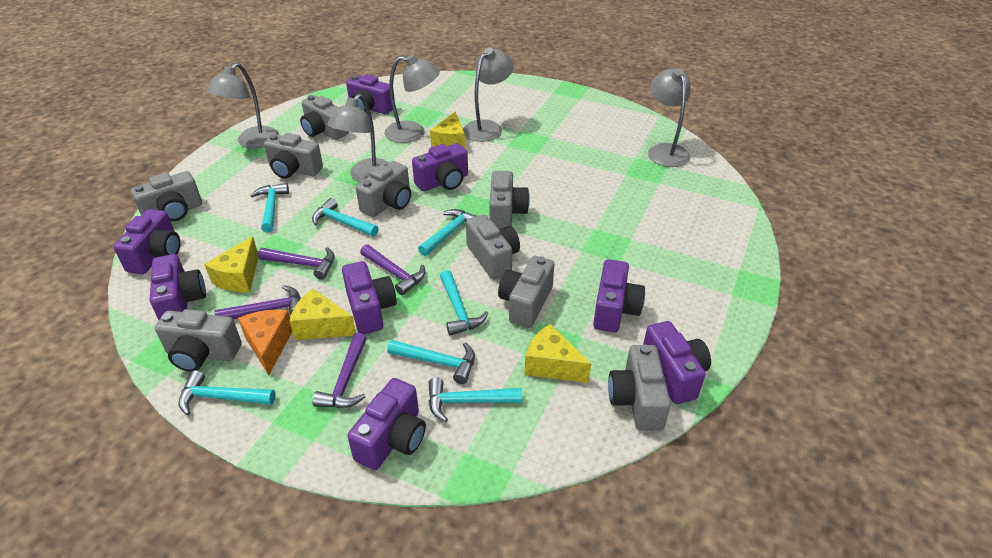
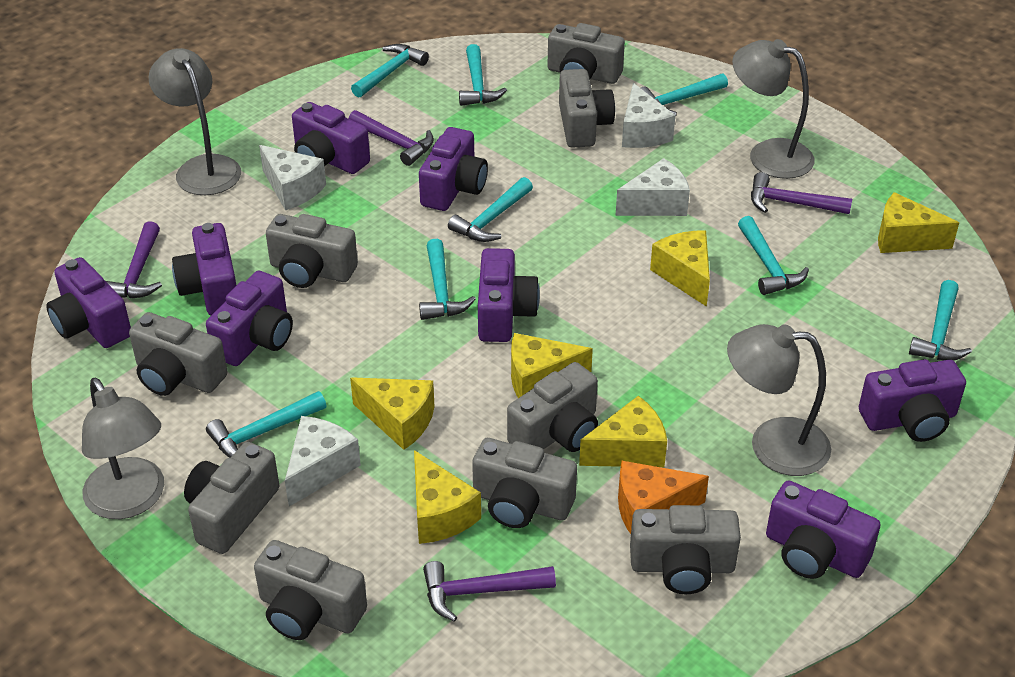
grey lamp: 5 -> 4
turquoise hammer: 7 -> 8
white cheese: 0 -> 4
yellow cheese: 4 -> 6

